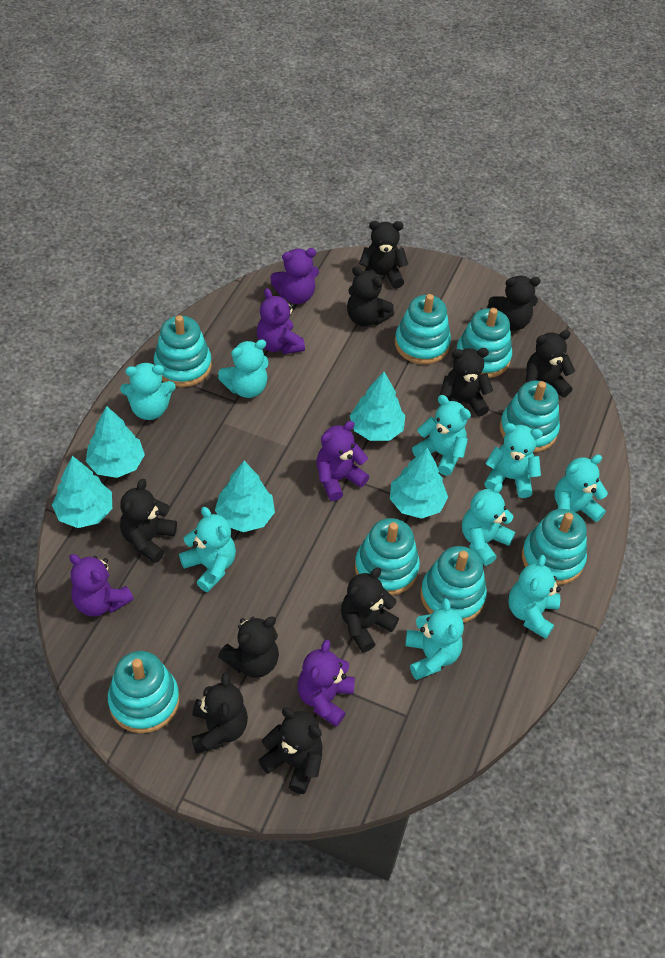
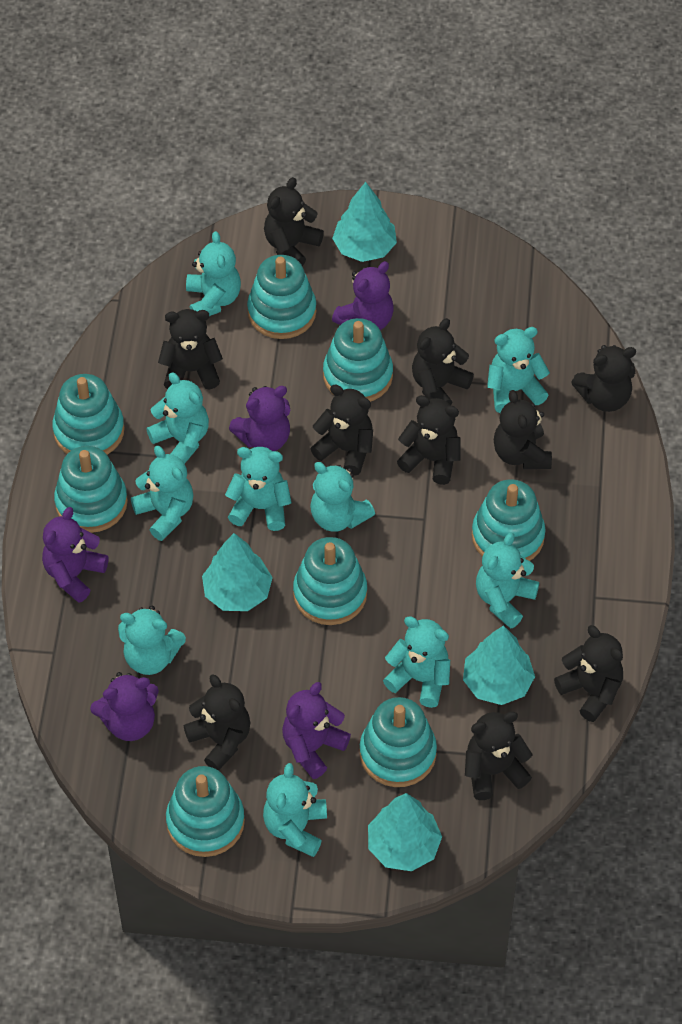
turquoise teddy bear: 9 -> 10
turquoise tree: 5 -> 4

